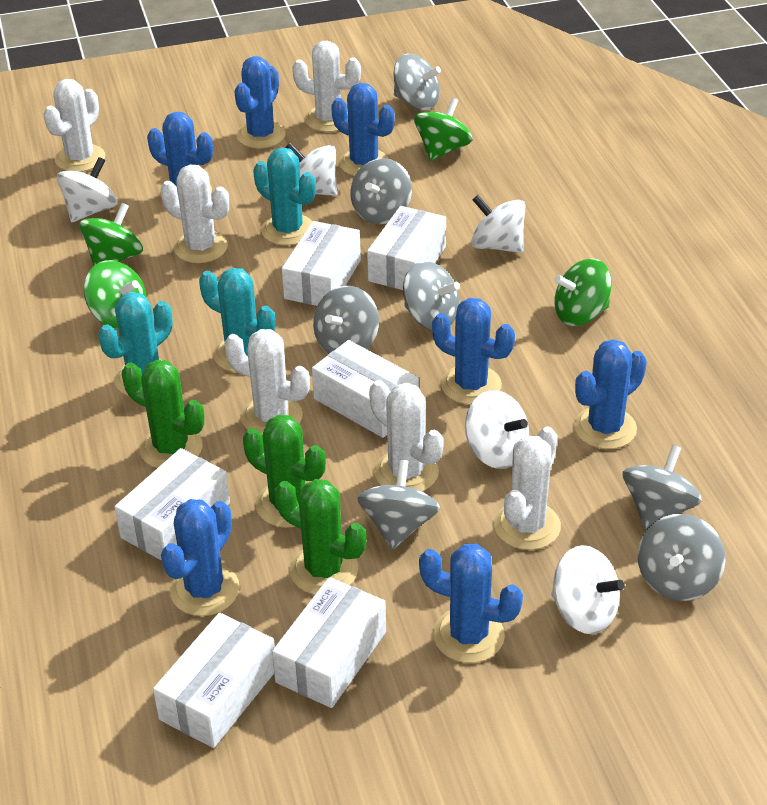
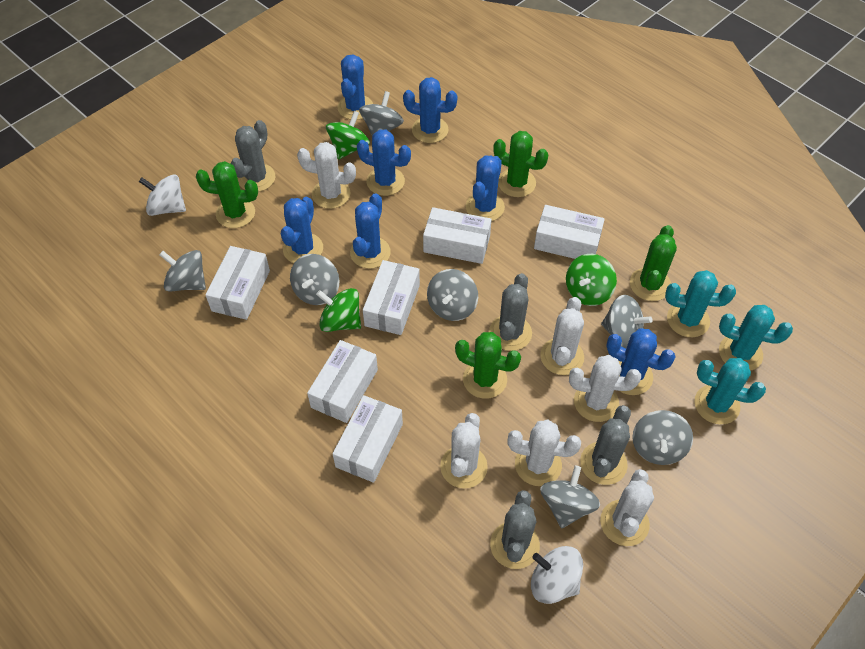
green cactus: 3 -> 4
green spinning top: 4 -> 3
grey cactus: 0 -> 4
white spinning top: 5 -> 2

